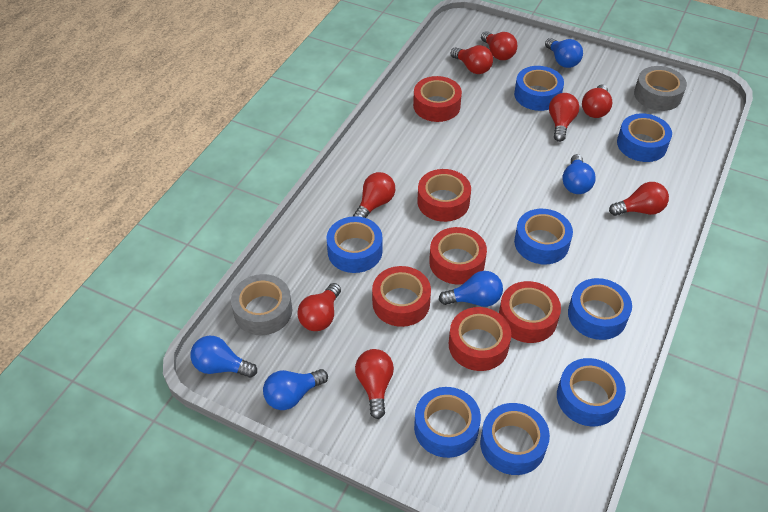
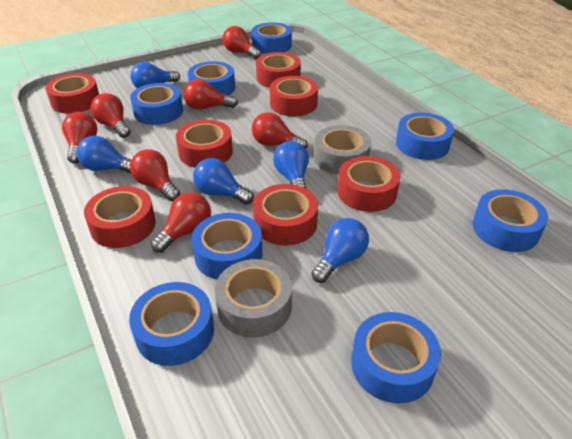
red light bulb: 8 -> 7
red tape: 6 -> 7

